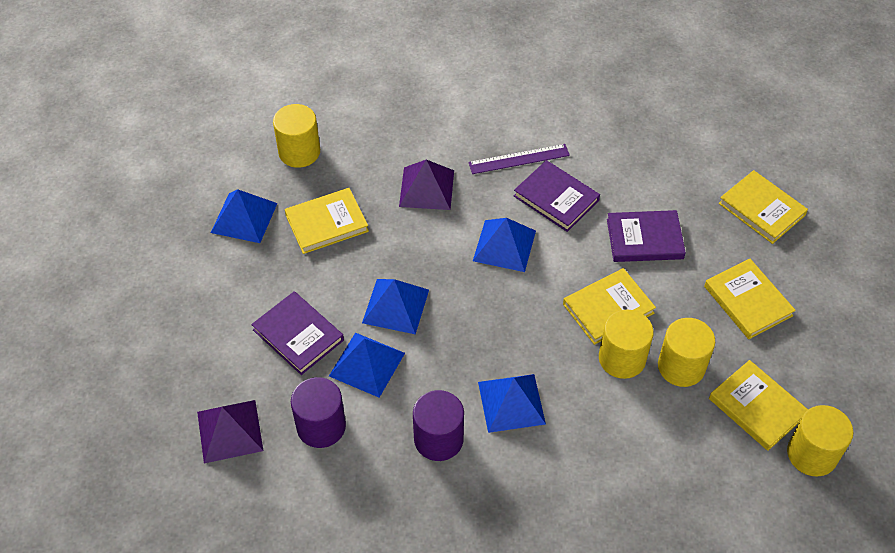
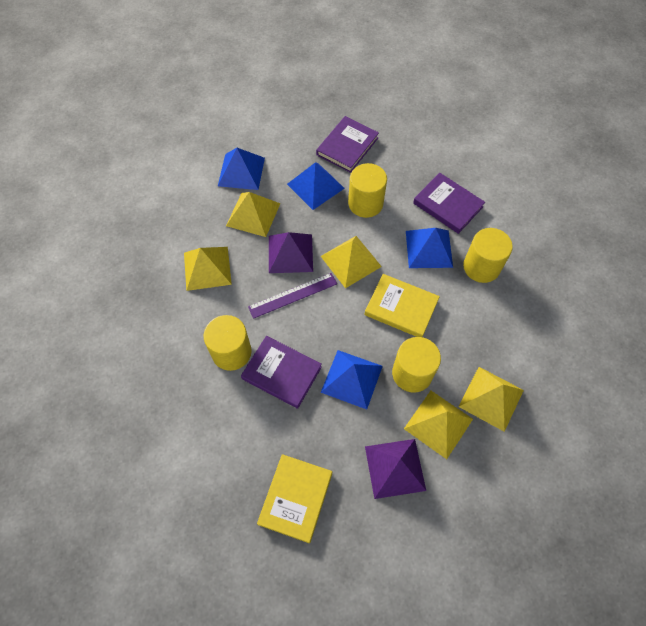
blue pyramid: 5 -> 4
purple cylinder: 2 -> 0
yellow book: 5 -> 2
yellow pyramid: 0 -> 5

